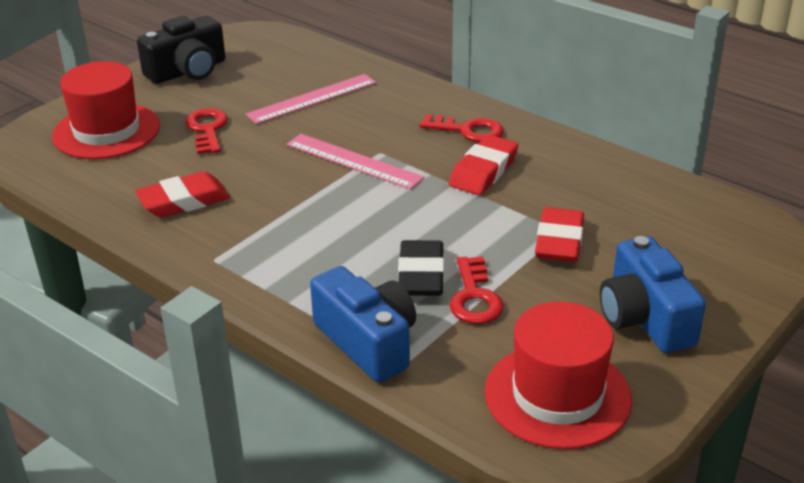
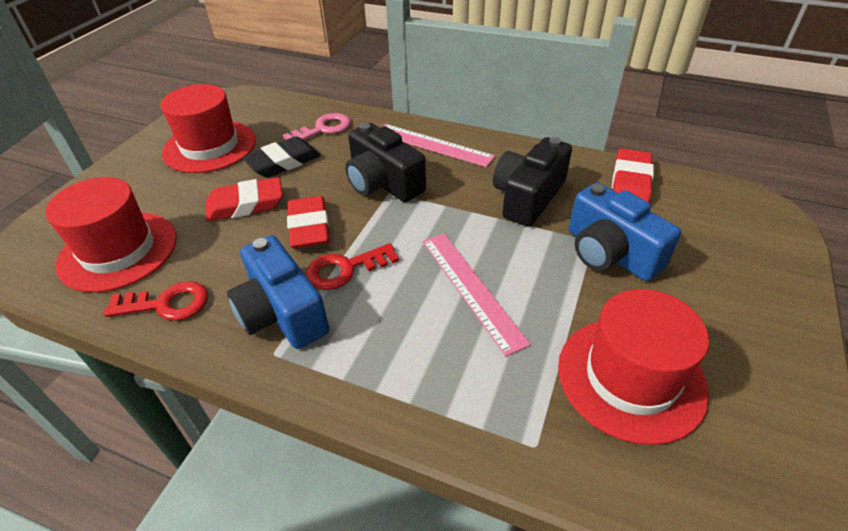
black camera: 1 -> 2
pink key: 0 -> 1
red hat: 2 -> 3
red key: 3 -> 2

